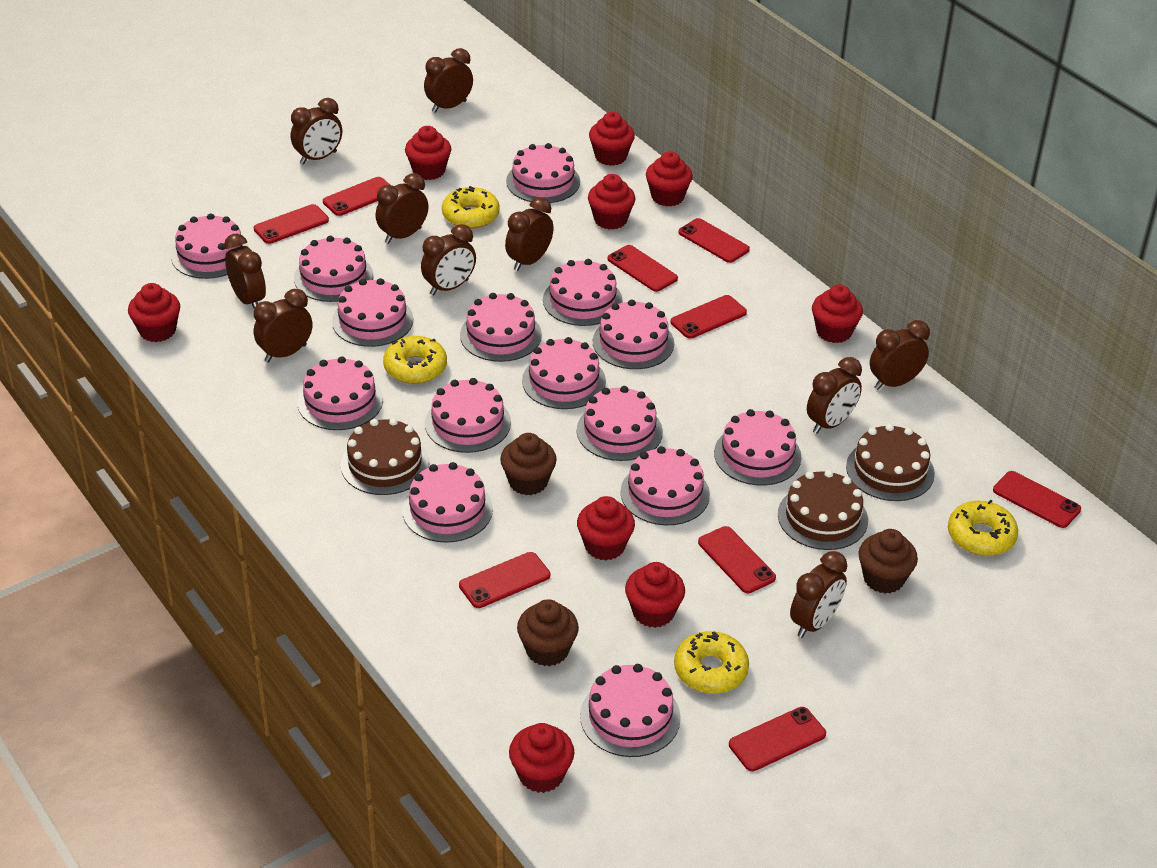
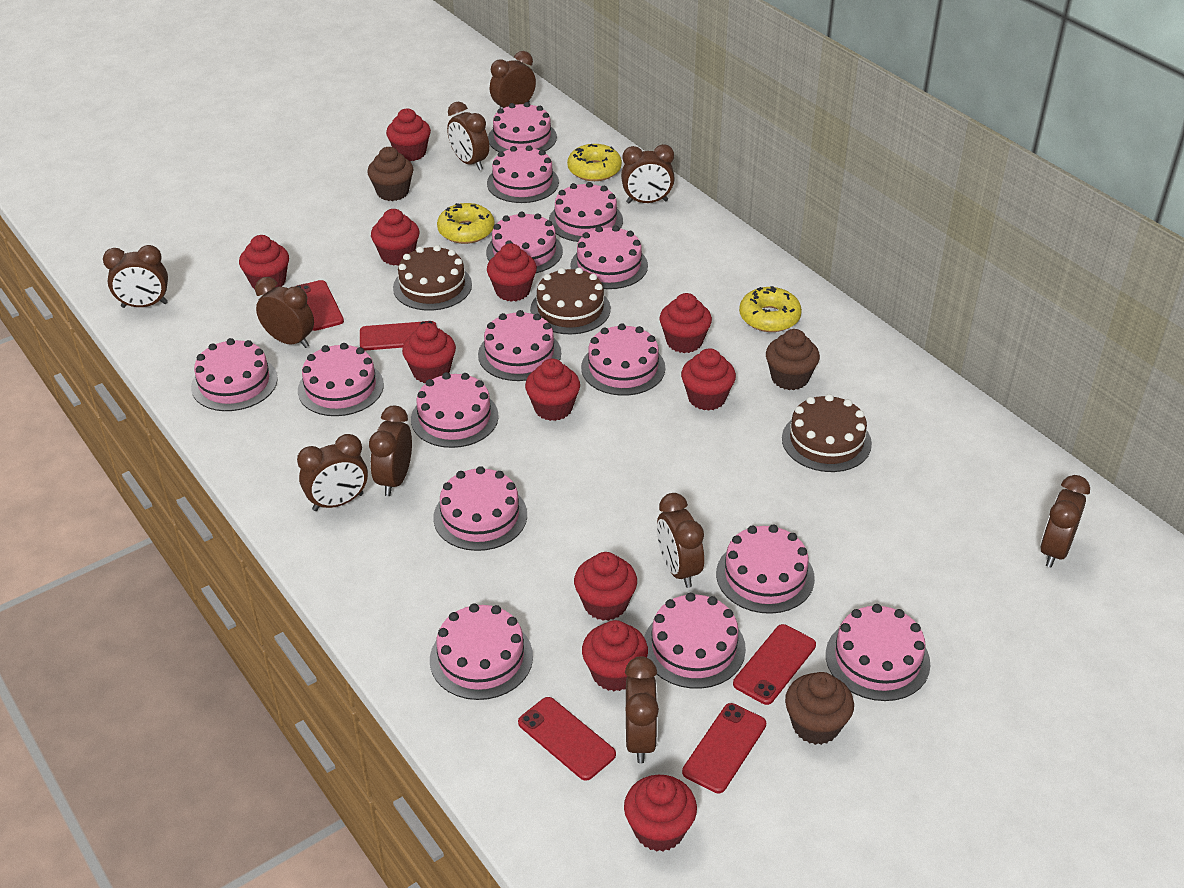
red cupcake: 9 -> 11
red phone: 9 -> 5
yellow donut: 4 -> 3

